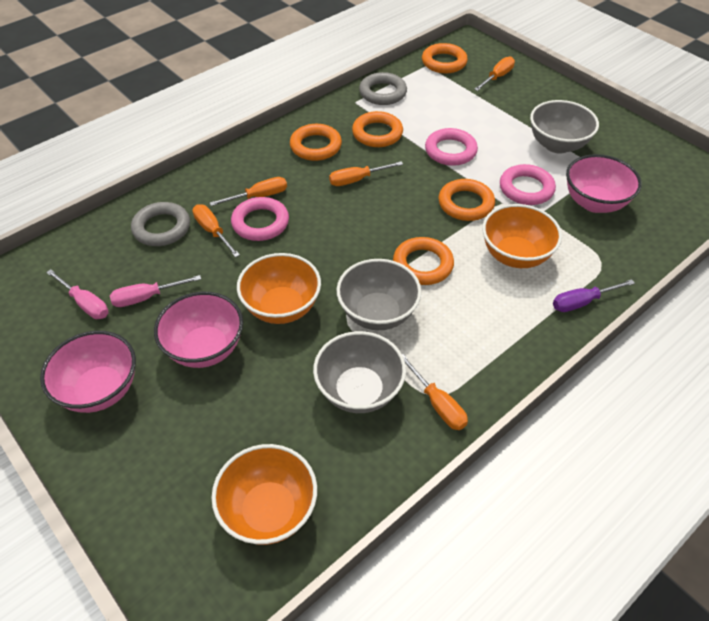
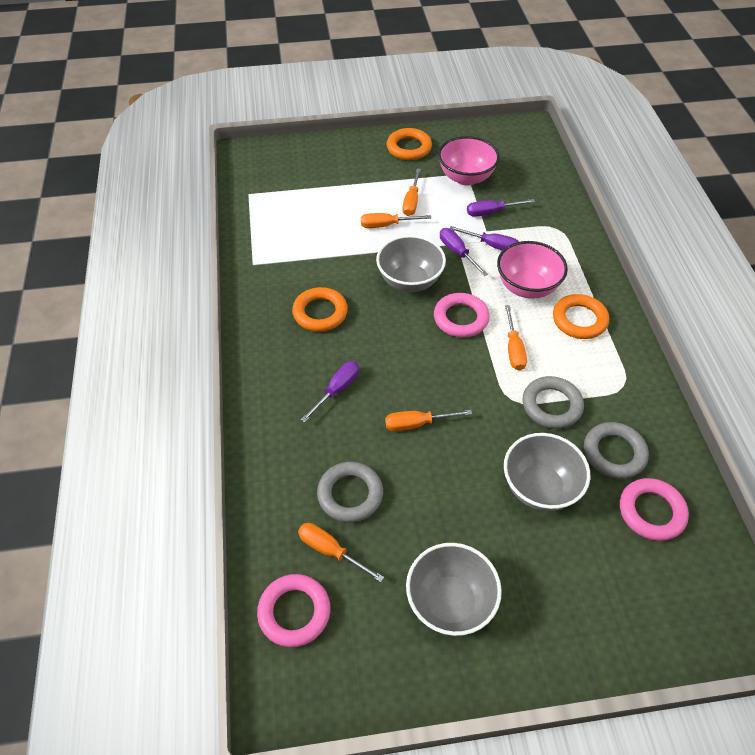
grey ring: 2 -> 3
orange bowl: 3 -> 0
orange ring: 5 -> 3
pink bowl: 3 -> 2
pink screwdriver: 2 -> 0
purple screwdriver: 1 -> 4

